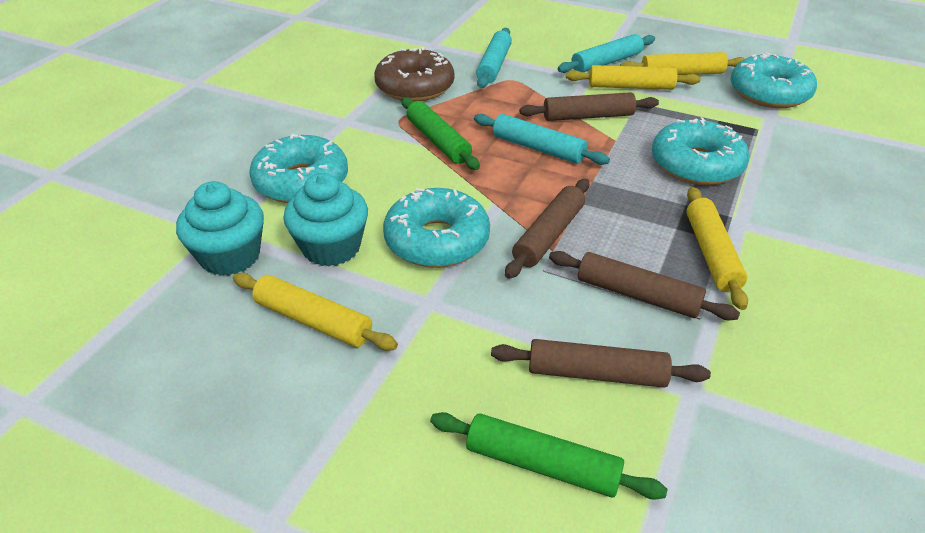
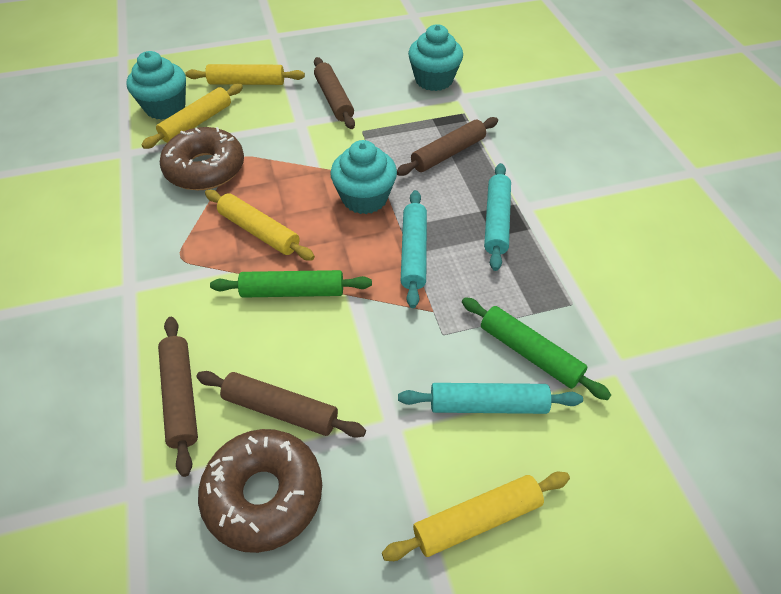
brown donut: 1 -> 2
turquoise cupcake: 2 -> 3
turquoise donut: 4 -> 0

